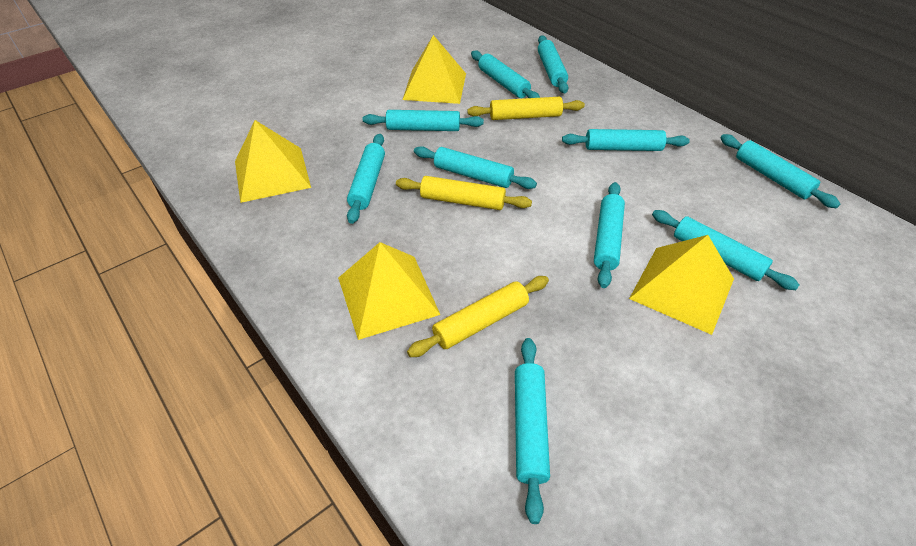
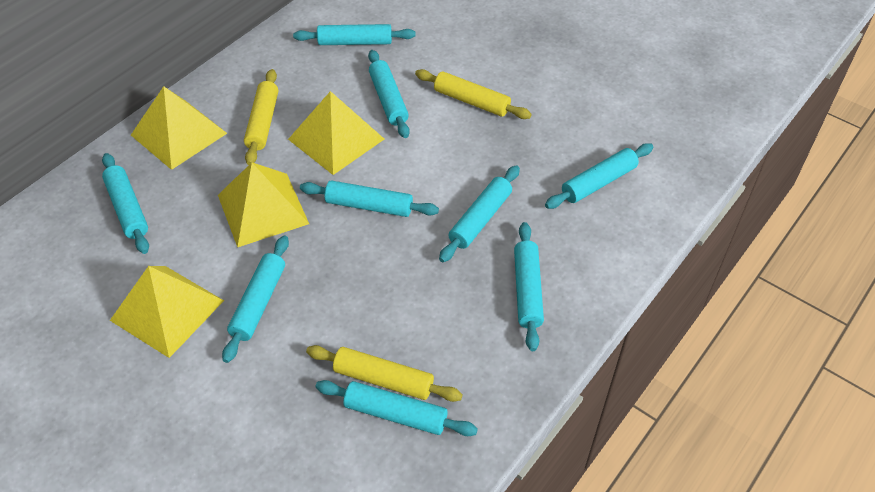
turquoise rolling pin: 10 -> 9

